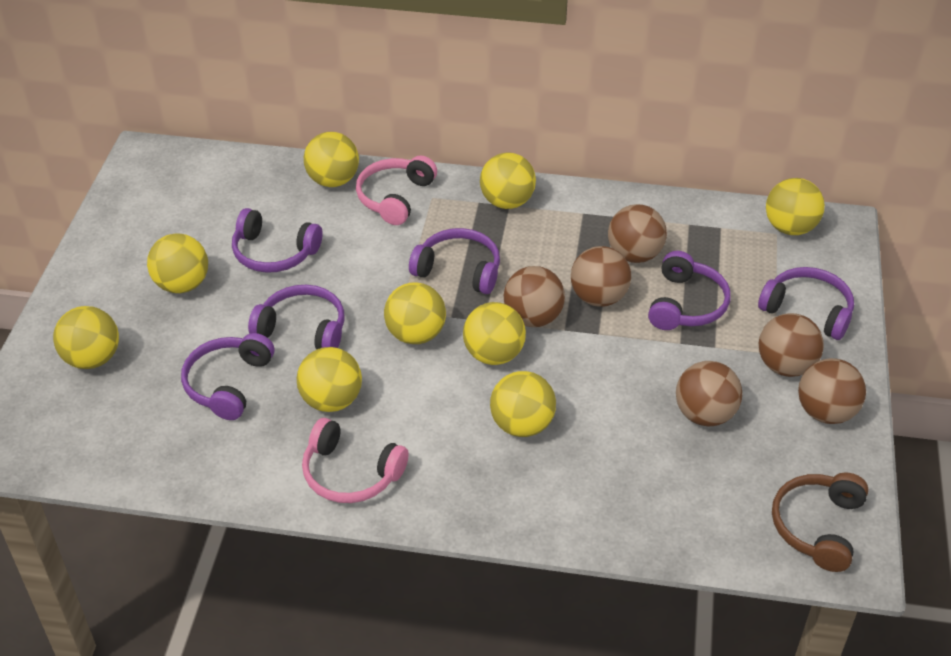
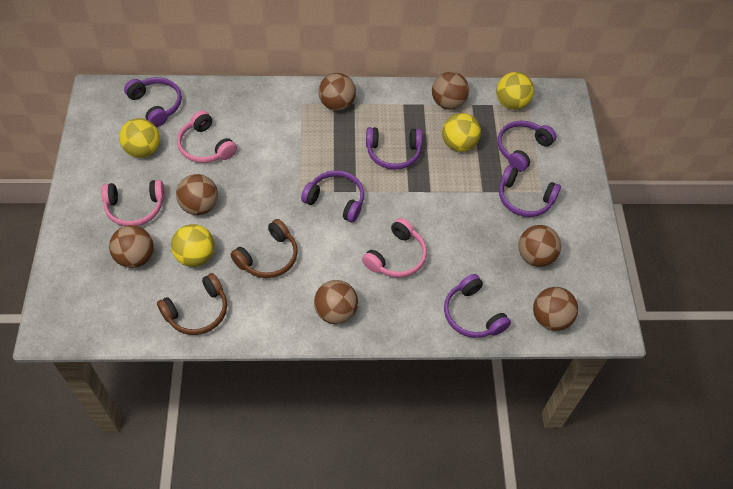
brown ball: 6 -> 7
brown headphones: 1 -> 2
pink headphones: 2 -> 3
yellow ball: 9 -> 4

